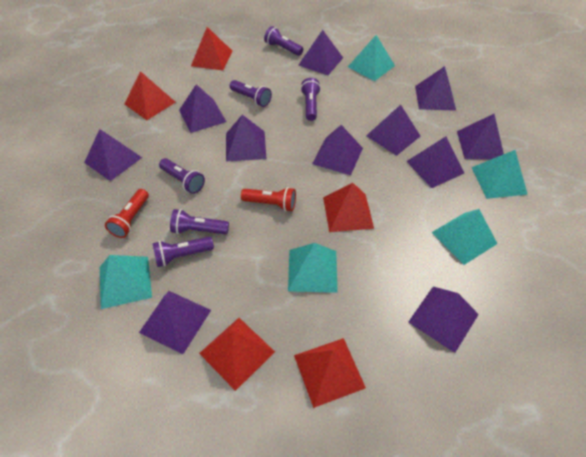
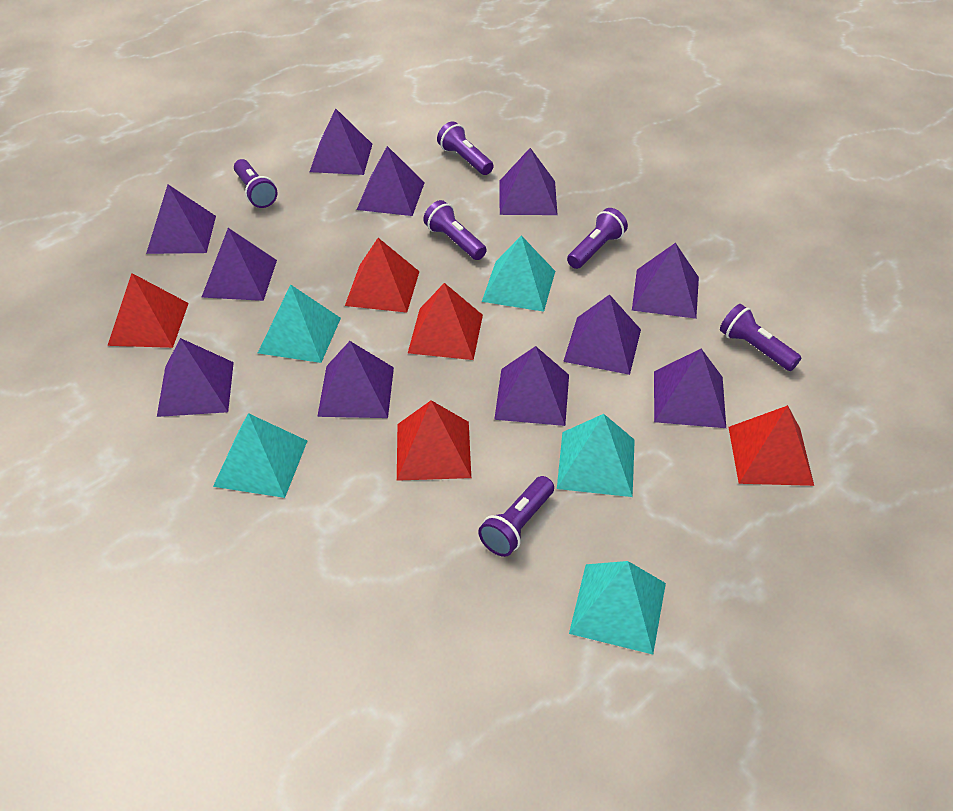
red flashlight: 2 -> 0

